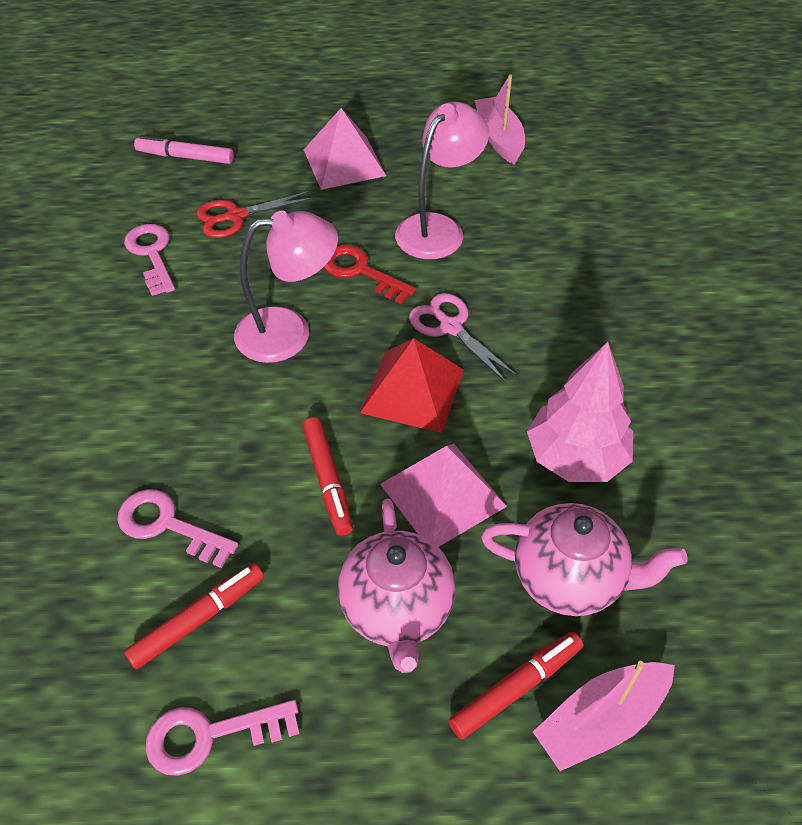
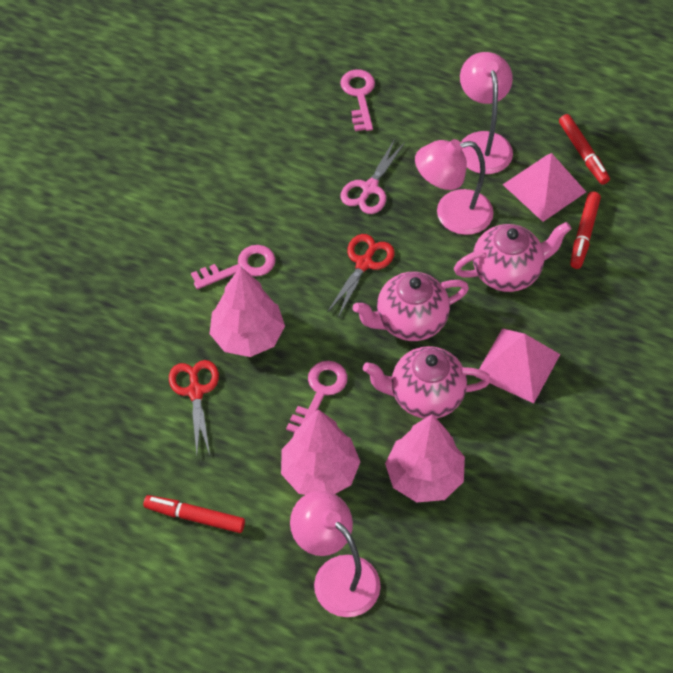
pink boat: 2 -> 0
pink lamp: 2 -> 3
pink marker: 1 -> 0
pink teapot: 2 -> 3
pink tree: 1 -> 3
red key: 1 -> 0
red pyramid: 1 -> 0
red scissors: 1 -> 2

